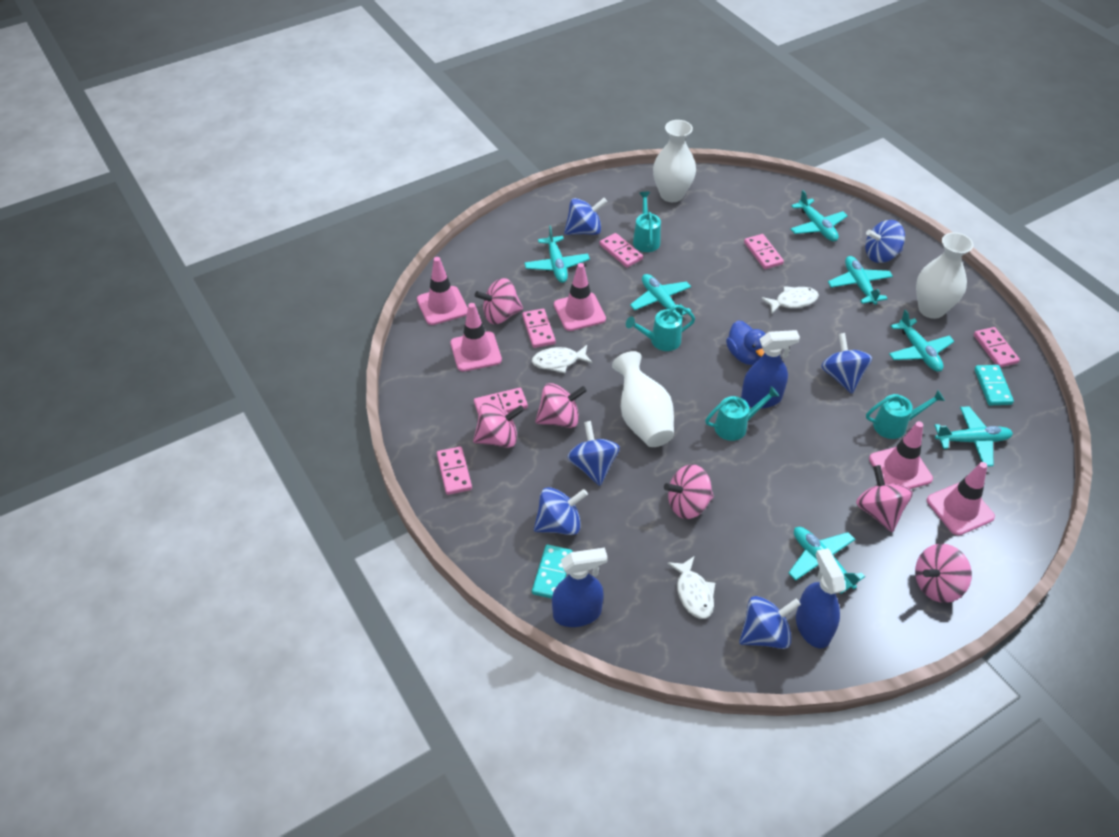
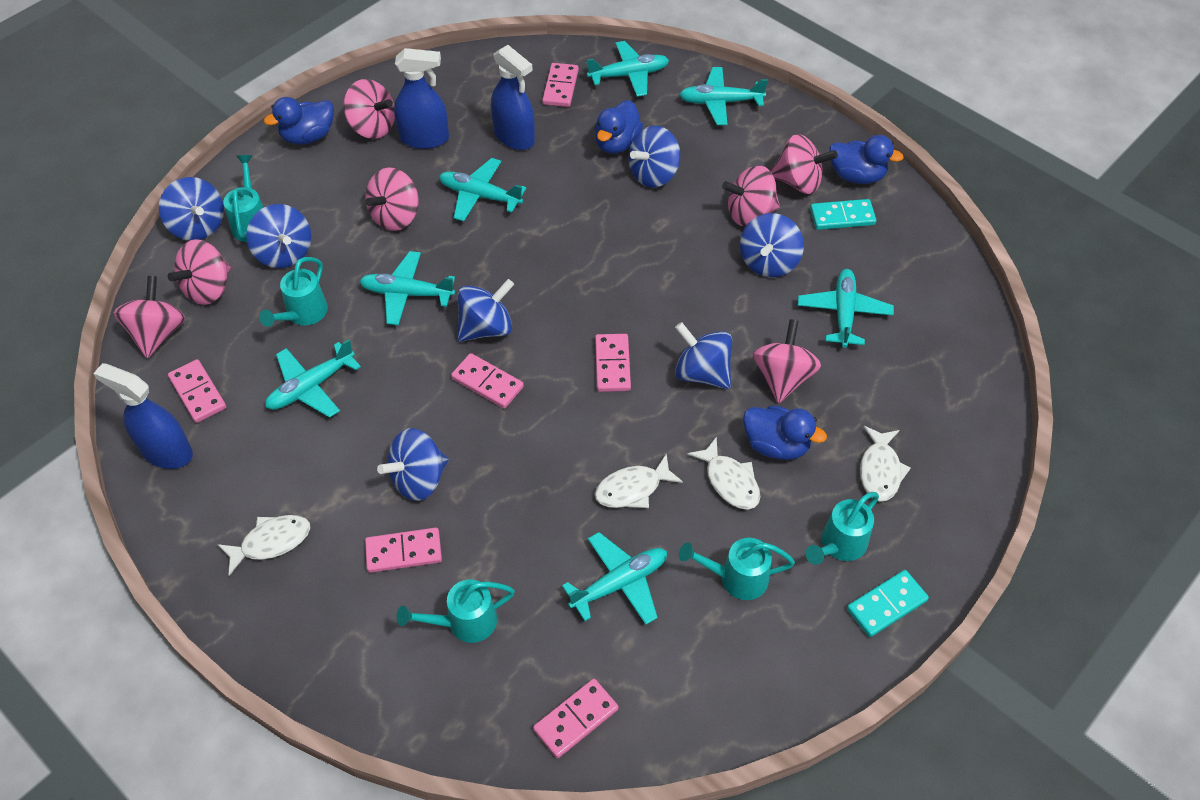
blue duck: 1 -> 4
blue spinning top: 6 -> 7
pink spinning top: 6 -> 7
pink traffic cone: 5 -> 0
turquoise watering can: 4 -> 5
white fish: 3 -> 4
white vase: 3 -> 0

